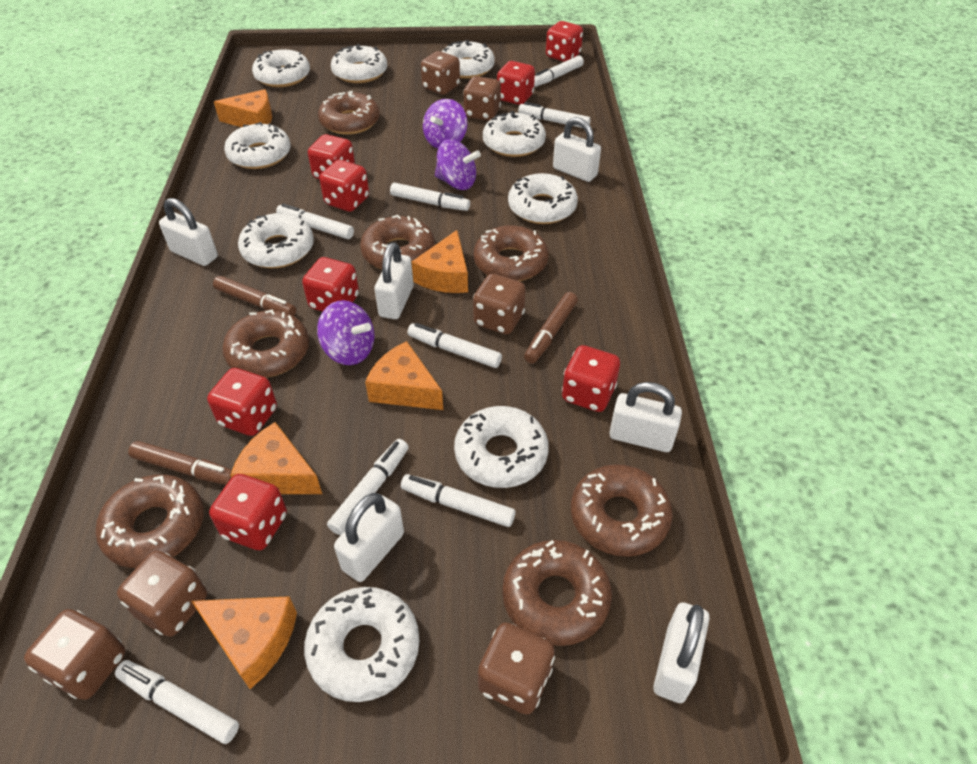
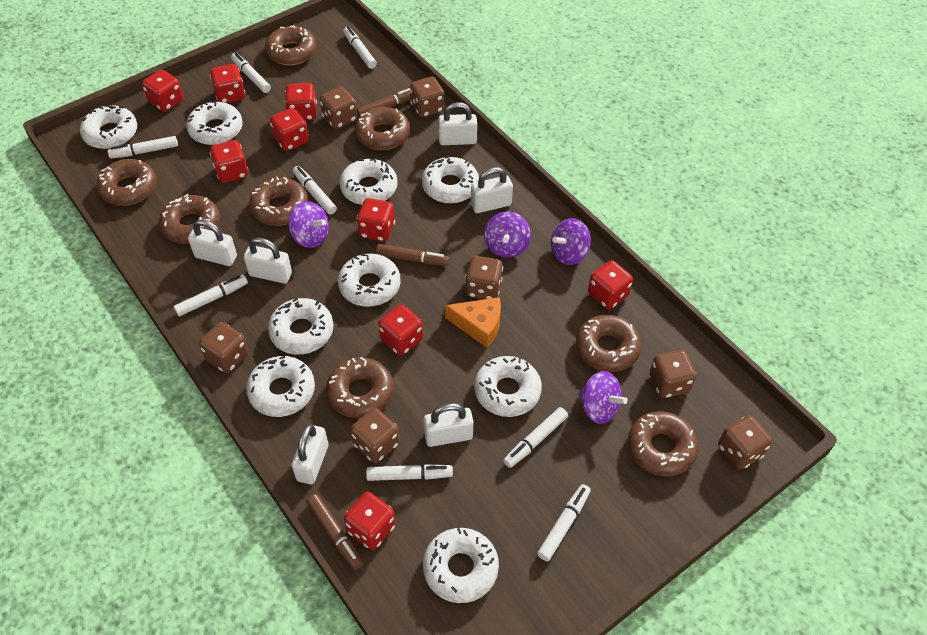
brown dice: 6 -> 7
brown donut: 7 -> 8
orange cheese: 5 -> 1
purple spinning top: 3 -> 4
red dice: 8 -> 9

